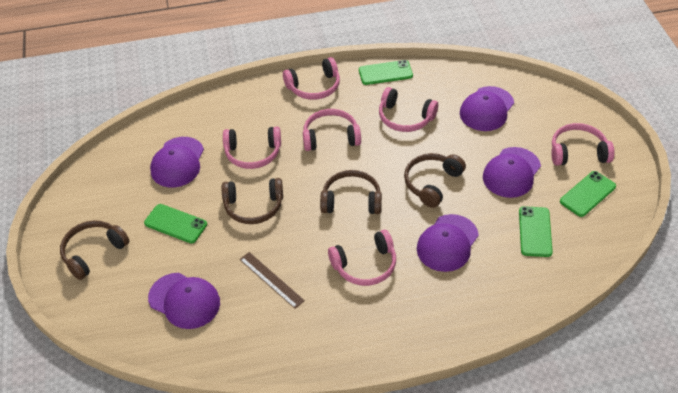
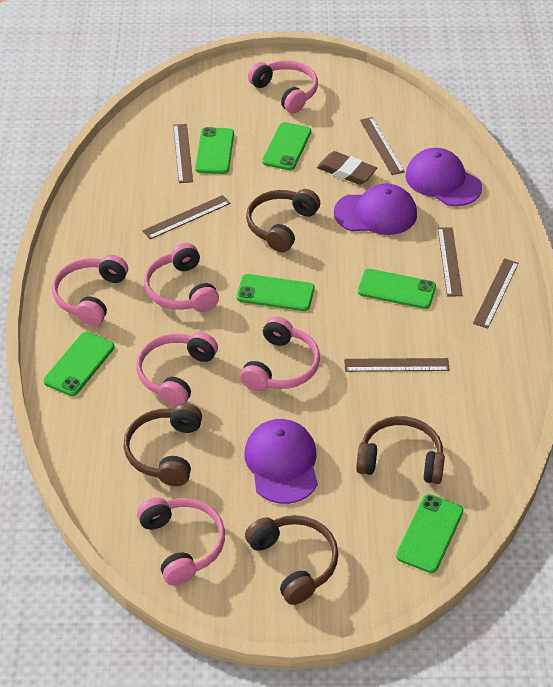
brown eraser: 0 -> 1
brown ruler: 1 -> 6
green phone: 4 -> 6
purple cap: 5 -> 3

